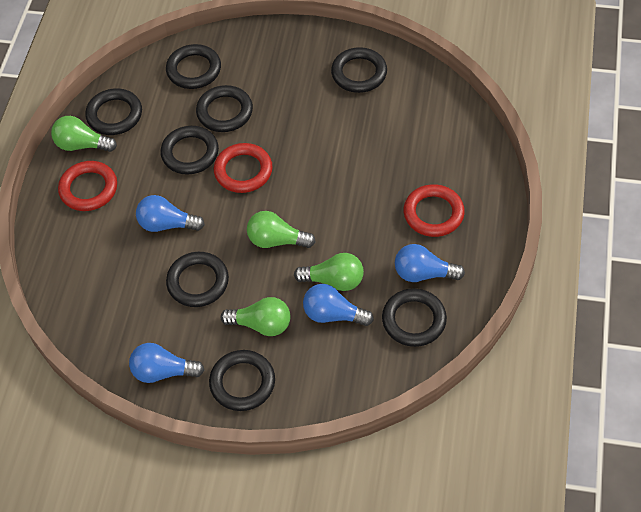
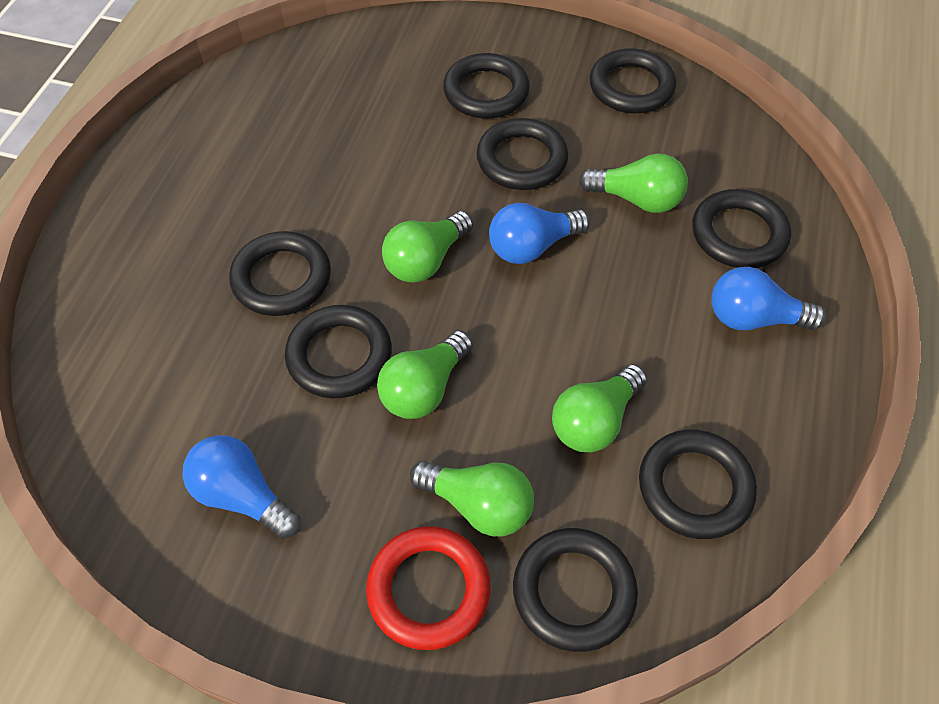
blue light bulb: 4 -> 3
green light bulb: 4 -> 5
red ring: 3 -> 1

